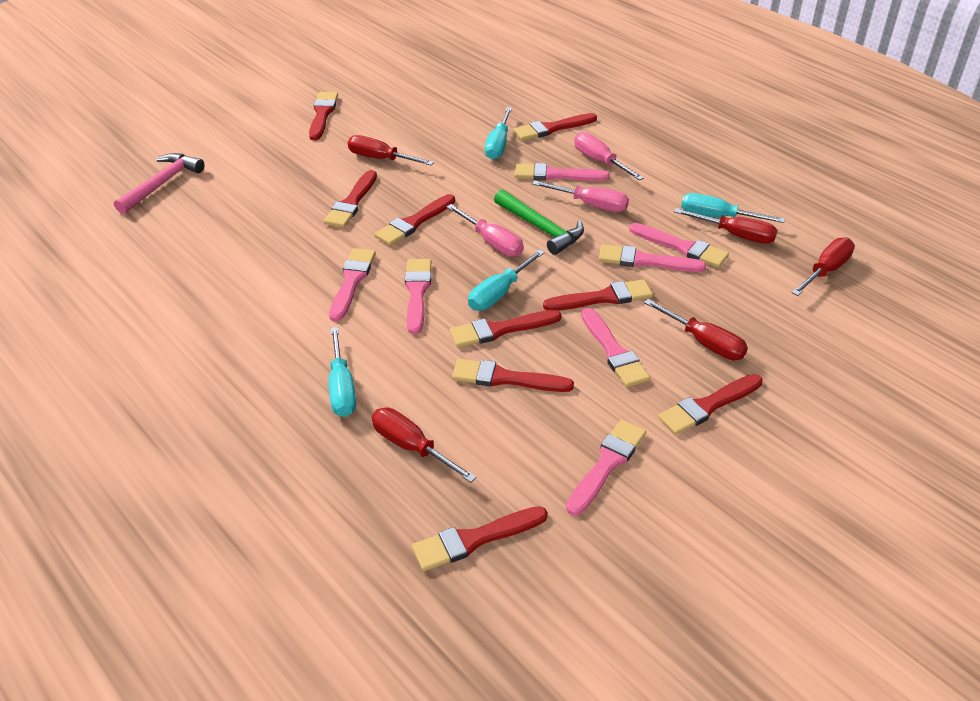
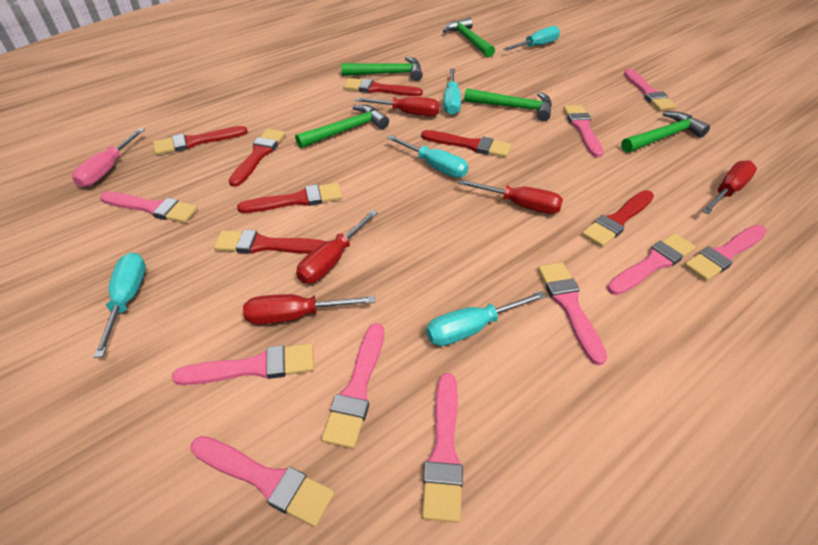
green hammer: 1 -> 5
pink brush: 7 -> 10
pink hammer: 1 -> 0
pink screwdriver: 3 -> 1
red brush: 9 -> 7
turquoise screwdriver: 4 -> 5

